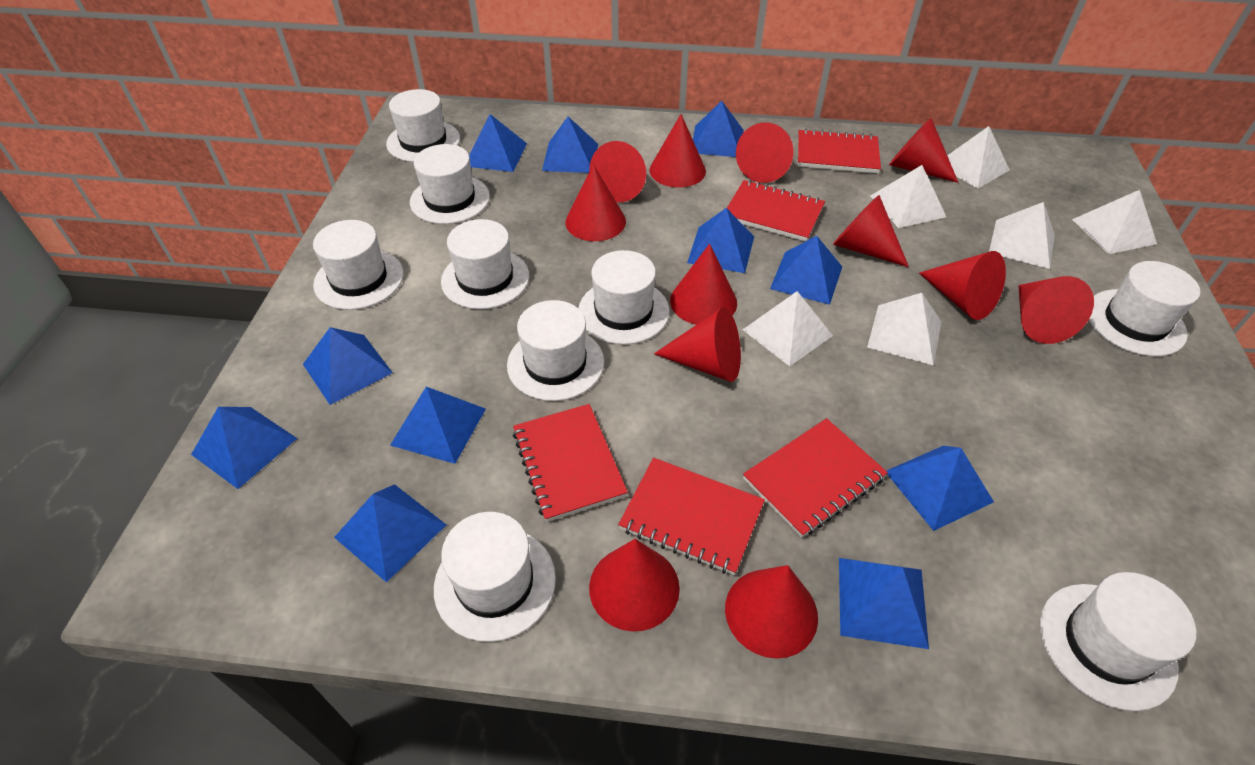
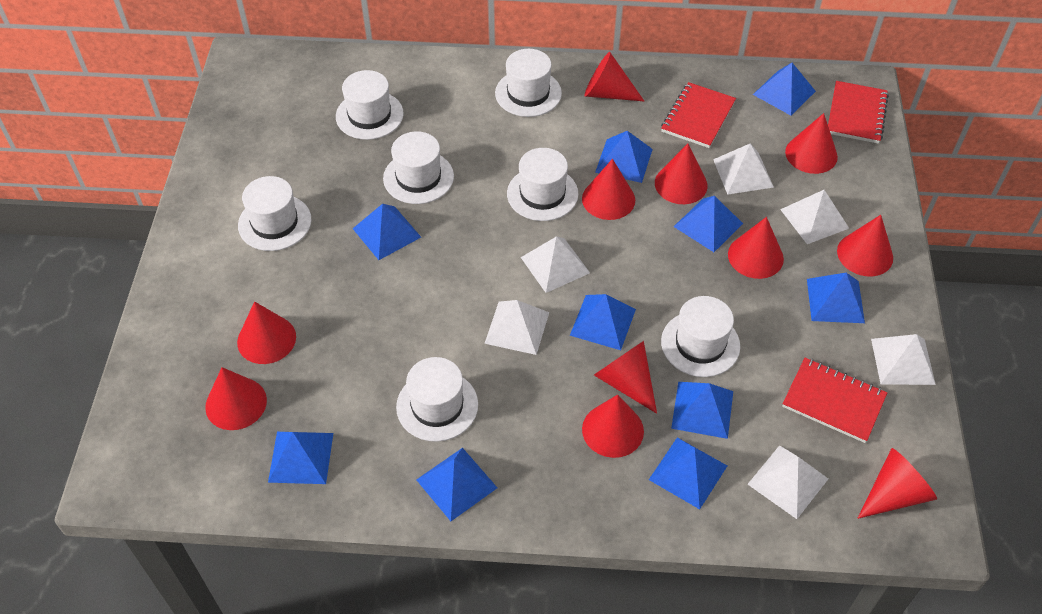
blue pyramid: 11 -> 10
red cone: 12 -> 11
red notebook: 5 -> 3
white hat: 9 -> 7

